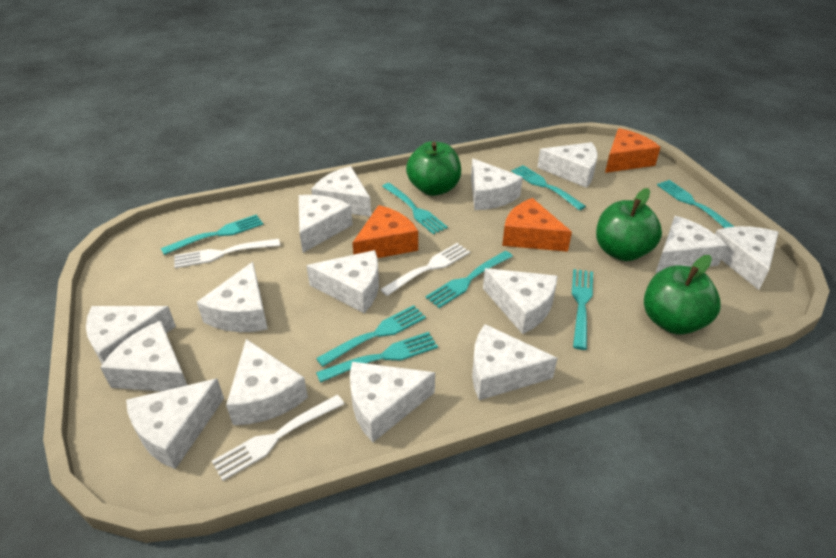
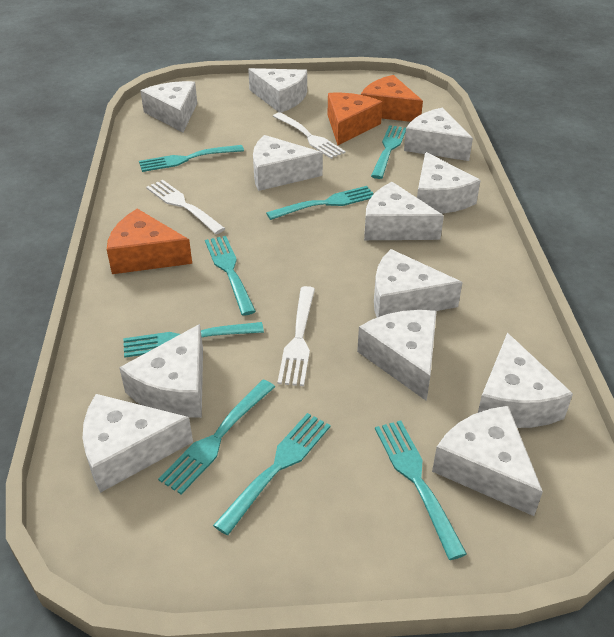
green apple: 3 -> 0
white cheese: 15 -> 12

